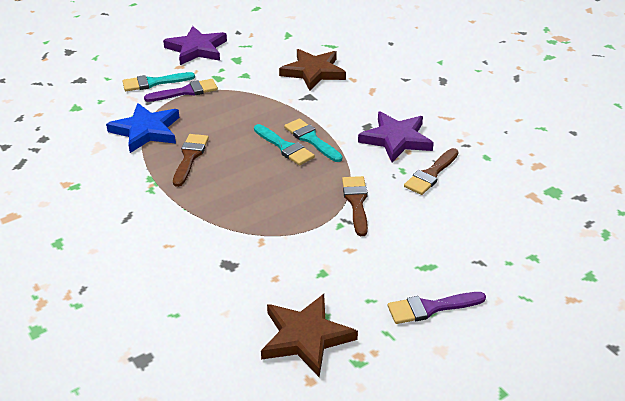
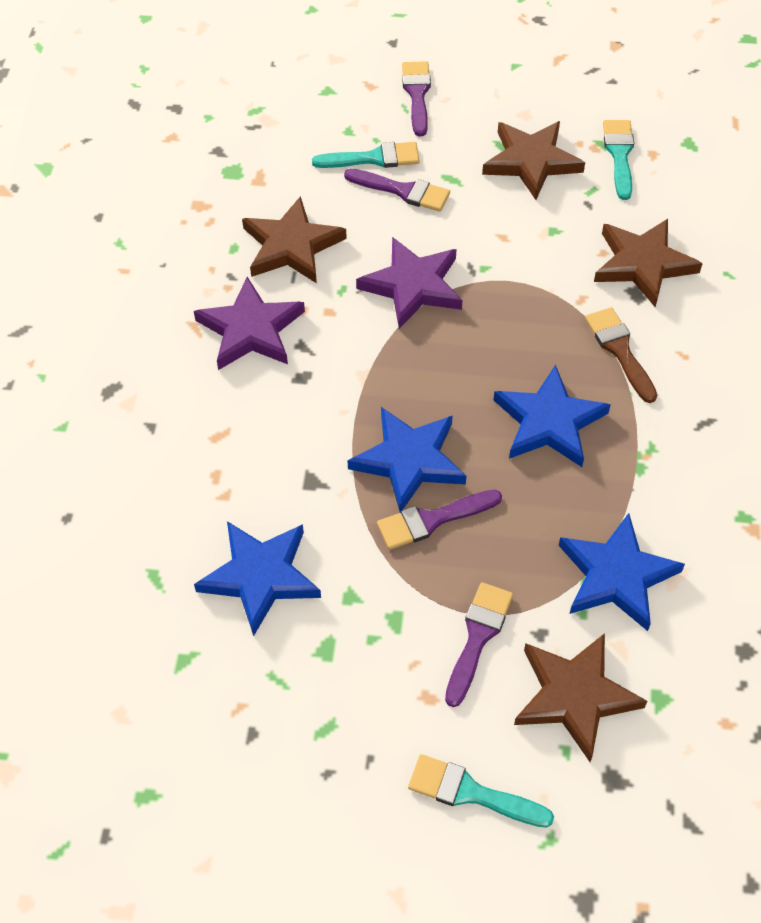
blue star: 1 -> 4
brown brush: 3 -> 1
brown star: 2 -> 4
purple brush: 2 -> 4

